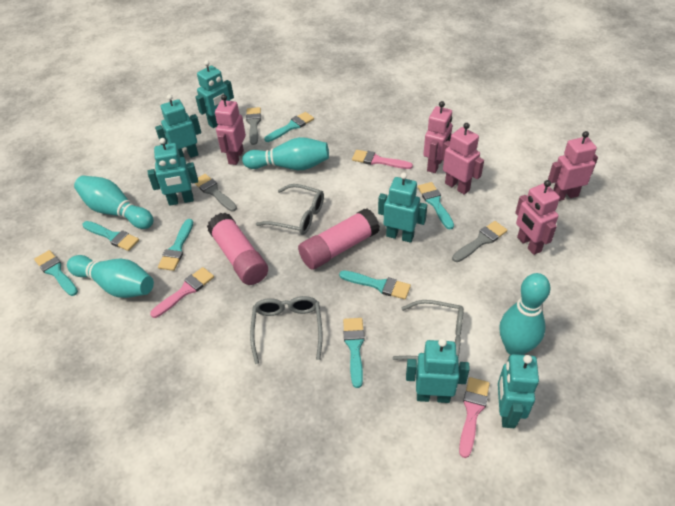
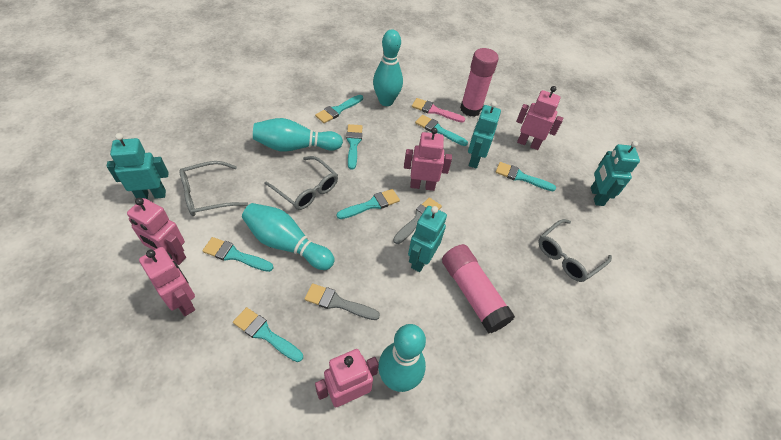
grey brush: 3 -> 2
pink brush: 3 -> 1
turquoise robot: 6 -> 4

